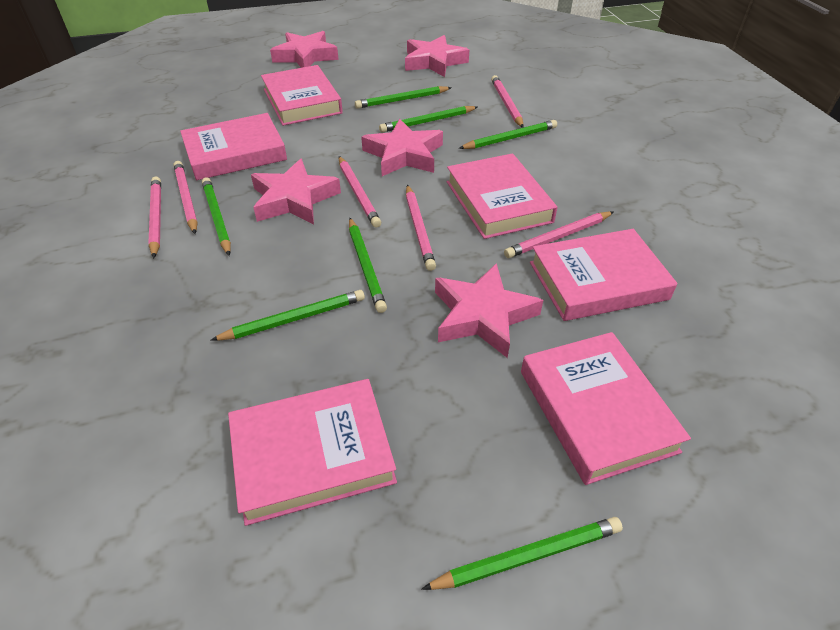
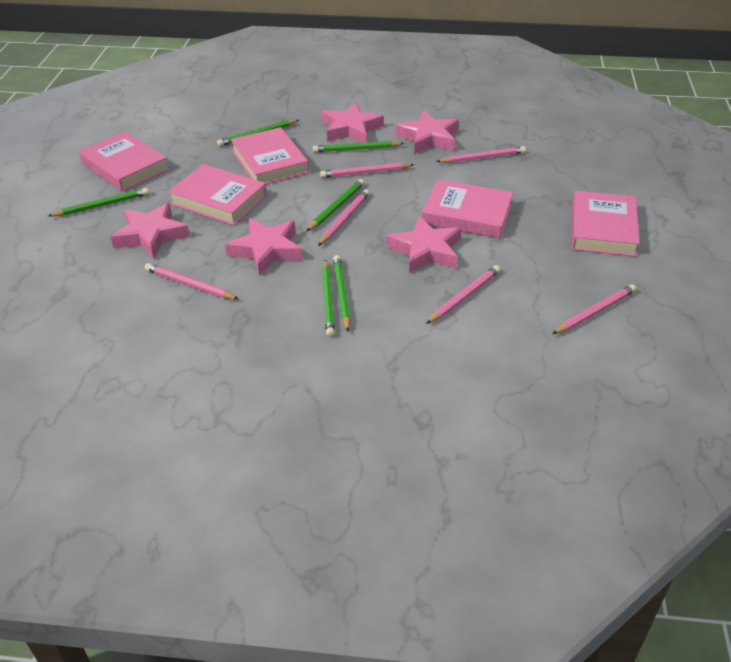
green pencil: 7 -> 6
pink book: 6 -> 5

